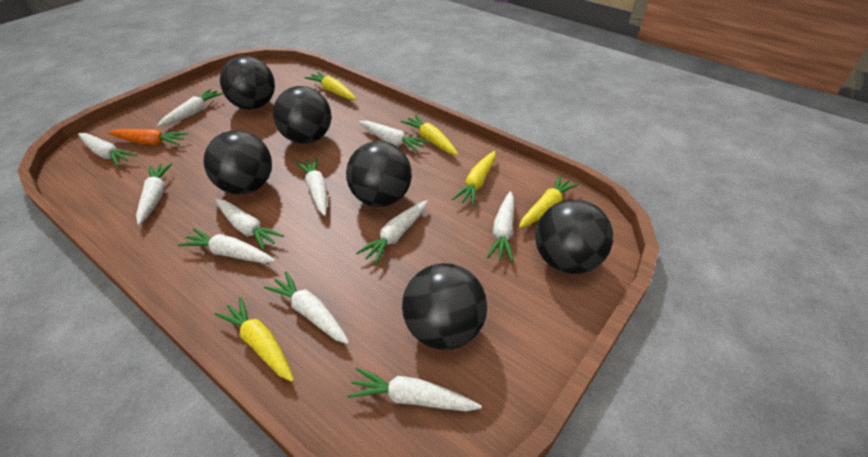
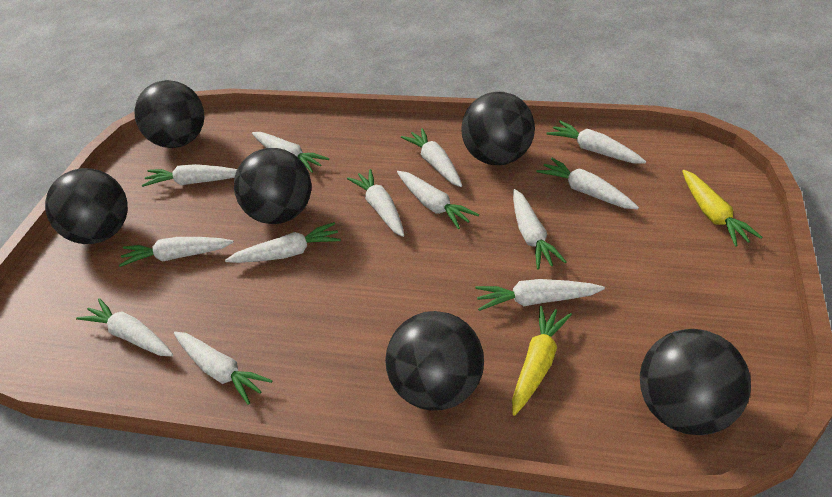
orange carrot: 1 -> 0
white carrot: 11 -> 13
yellow carrot: 5 -> 2

